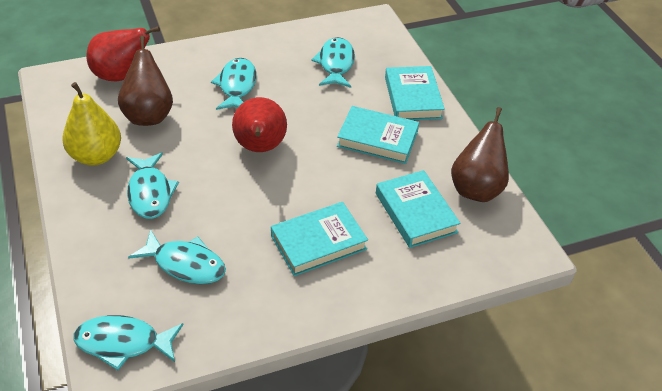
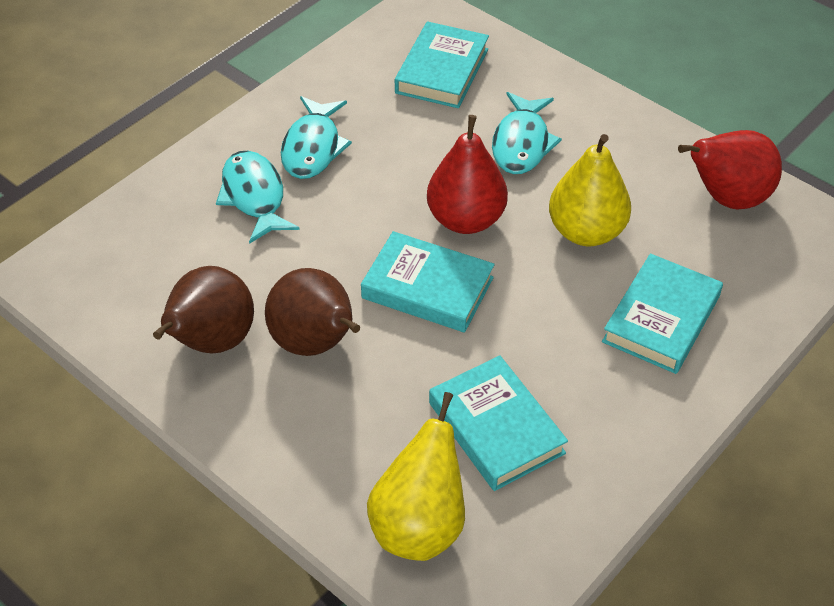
turquoise fish: 5 -> 3
yellow pear: 1 -> 2

